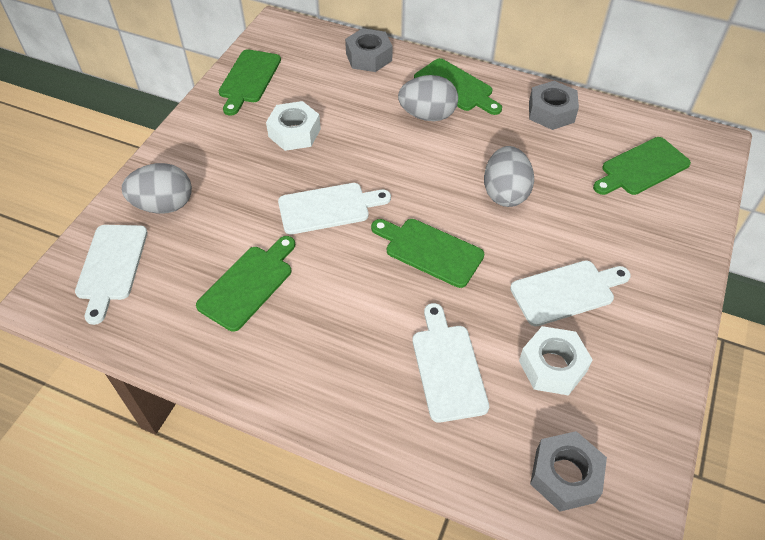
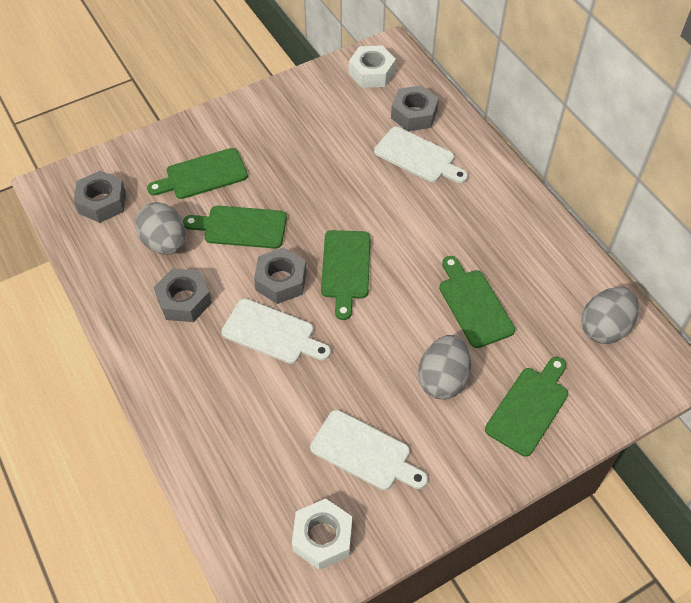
grey nut: 3 -> 4
white cutting board: 4 -> 3

